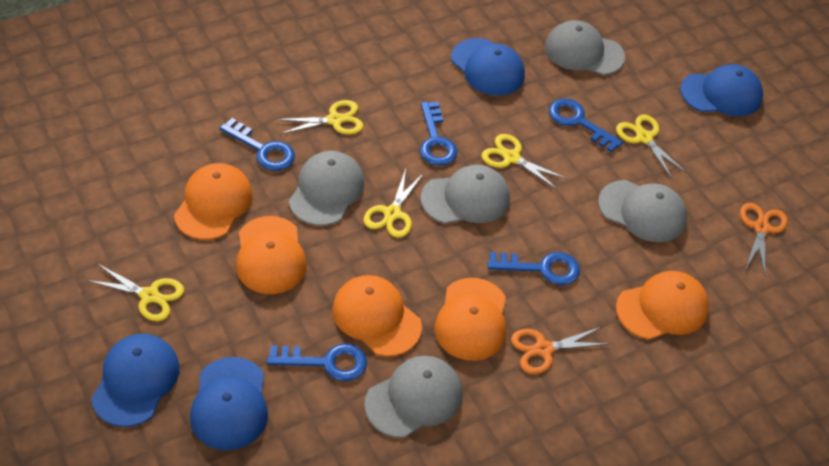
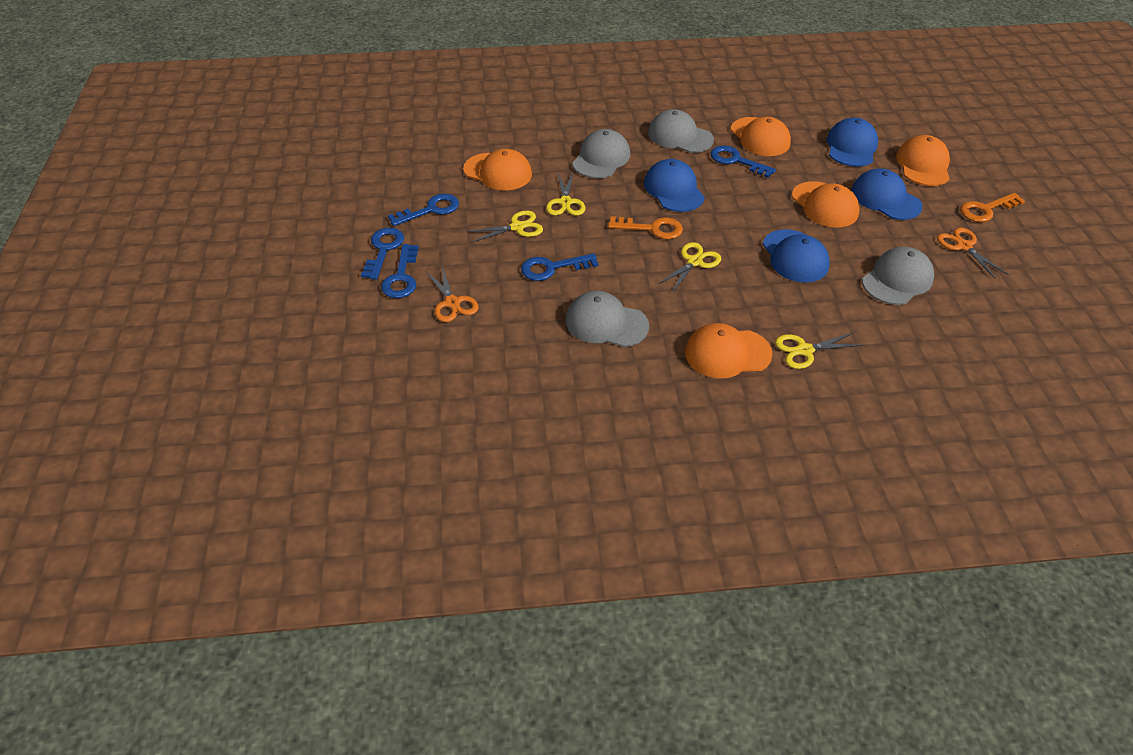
grey cap: 5 -> 4
orange key: 0 -> 2
yellow scissors: 5 -> 4

